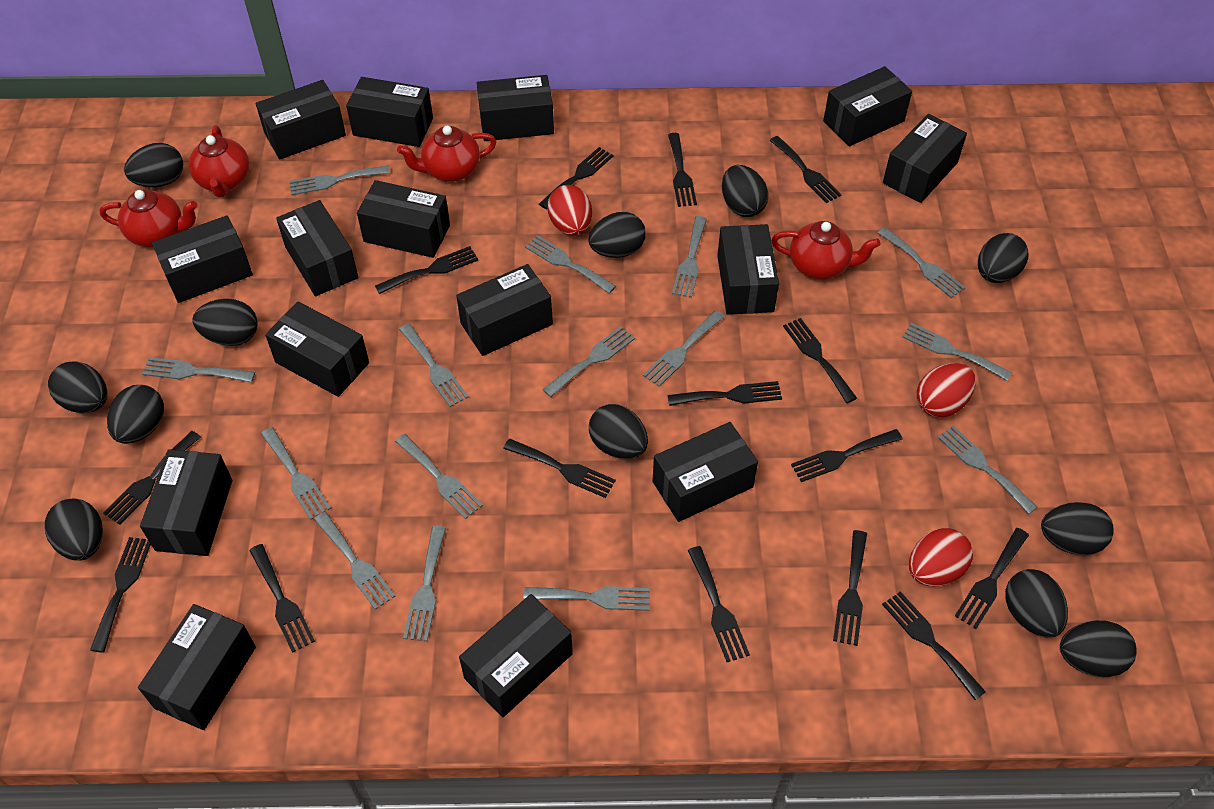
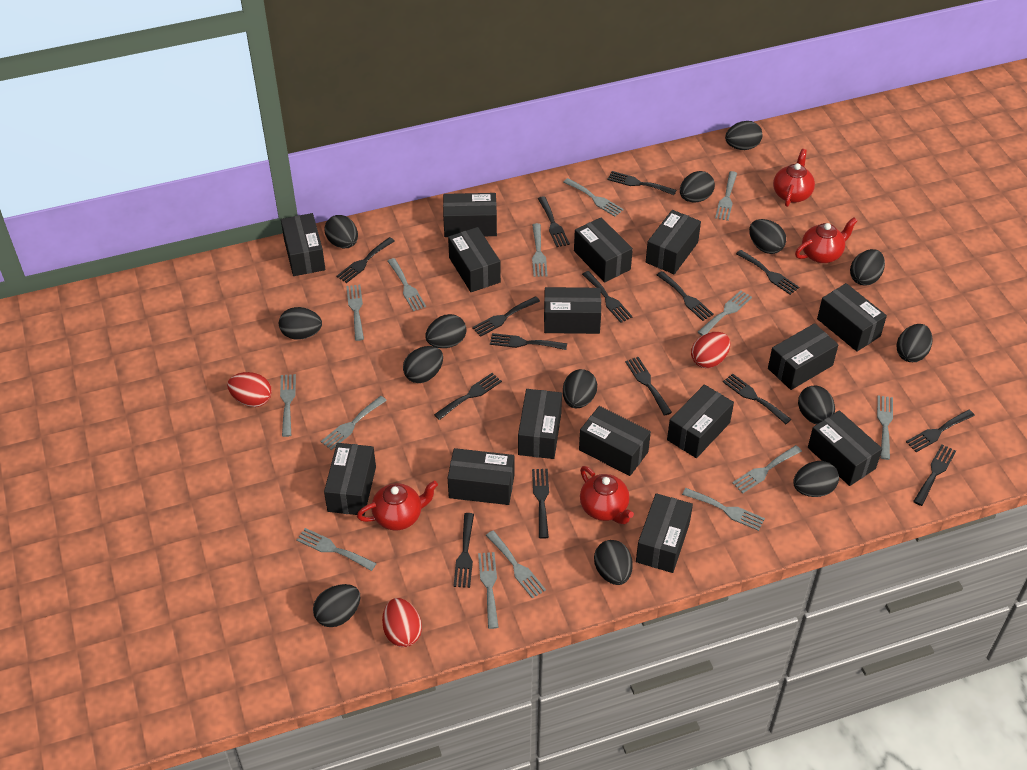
black egg: 12 -> 14
grey fork: 15 -> 14

